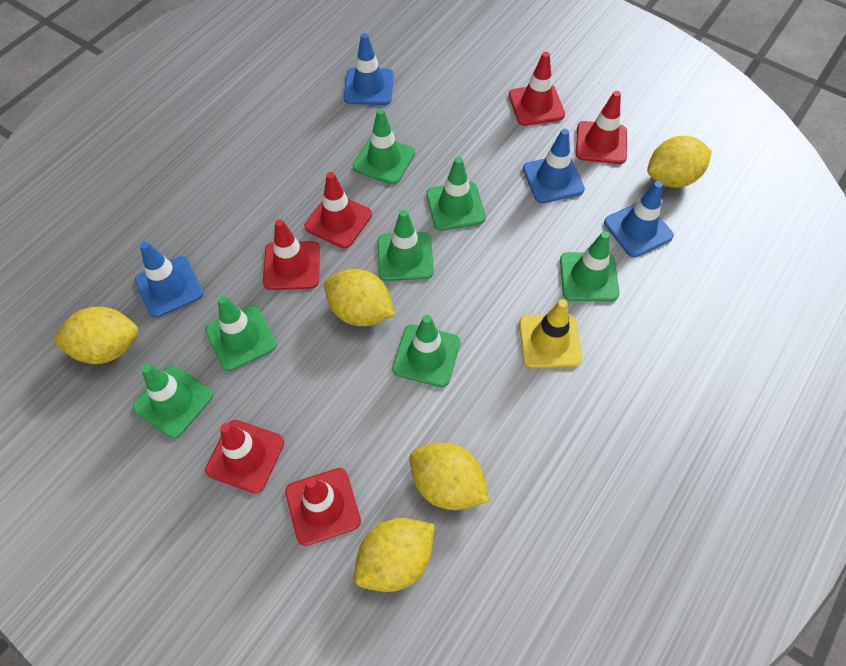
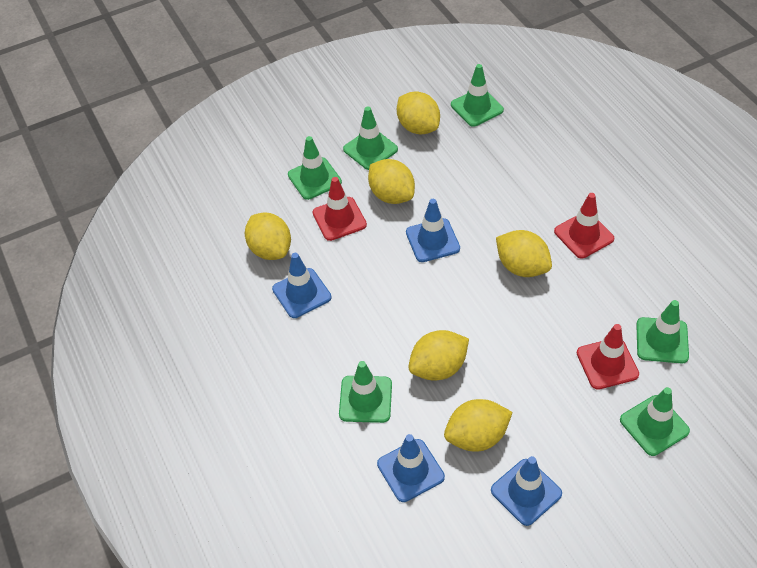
green traffic cone: 7 -> 6
red traffic cone: 6 -> 3
yellow lemon: 5 -> 6
yellow traffic cone: 1 -> 0

